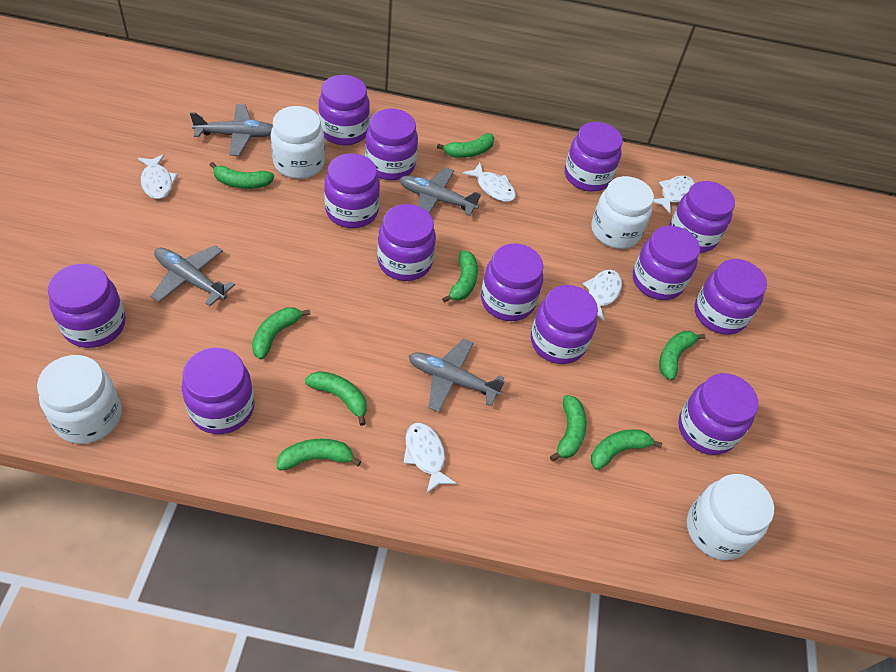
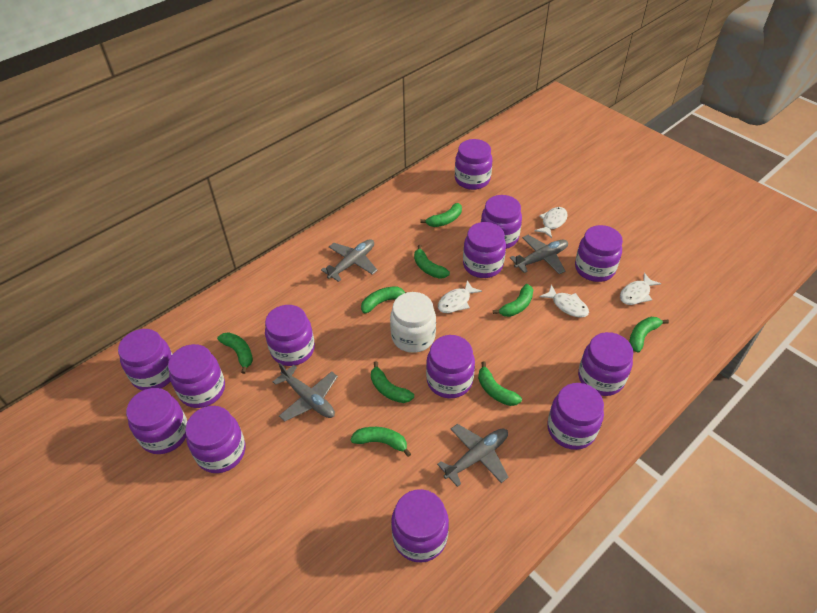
white fish: 5 -> 4
white jar: 4 -> 1

